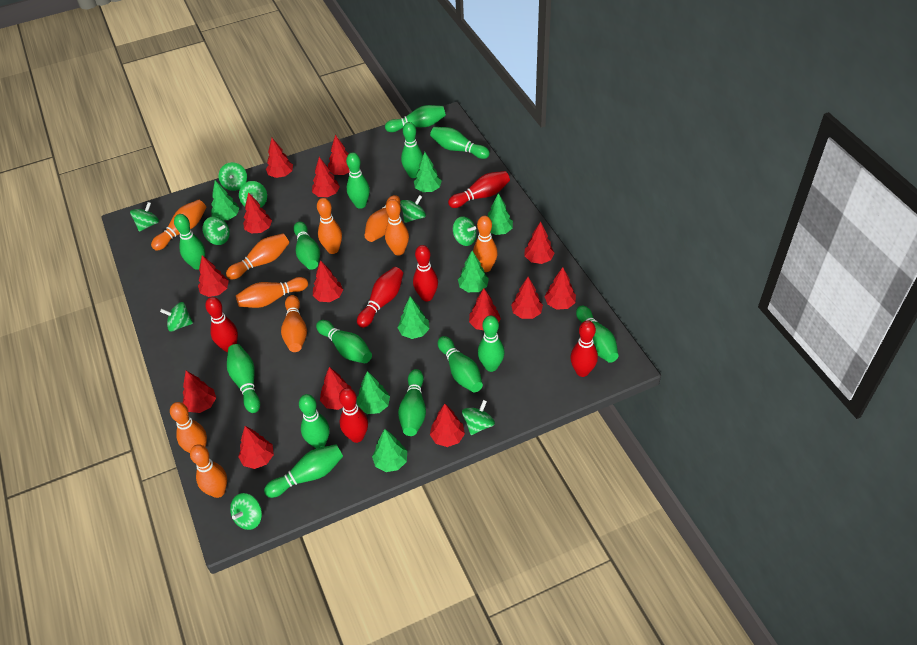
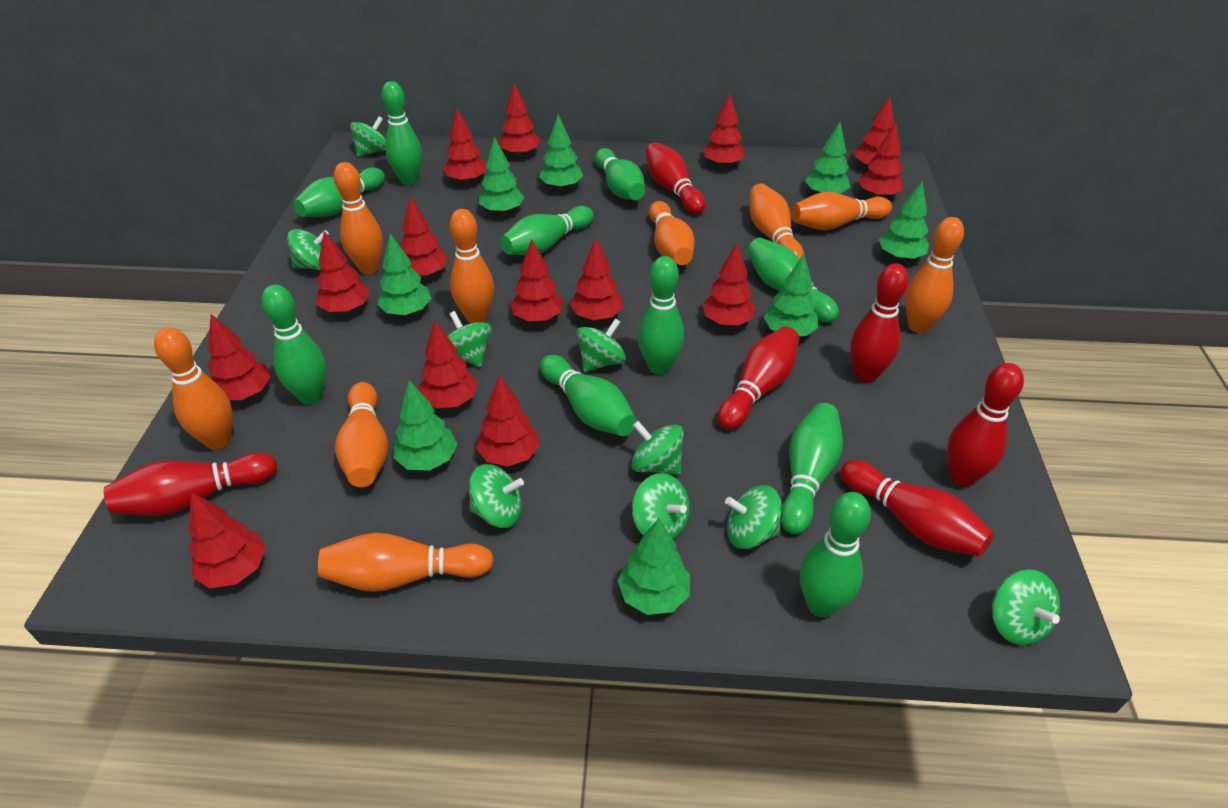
green bowling pin: 14 -> 10
green tree: 7 -> 8
orange bowling pin: 10 -> 9

